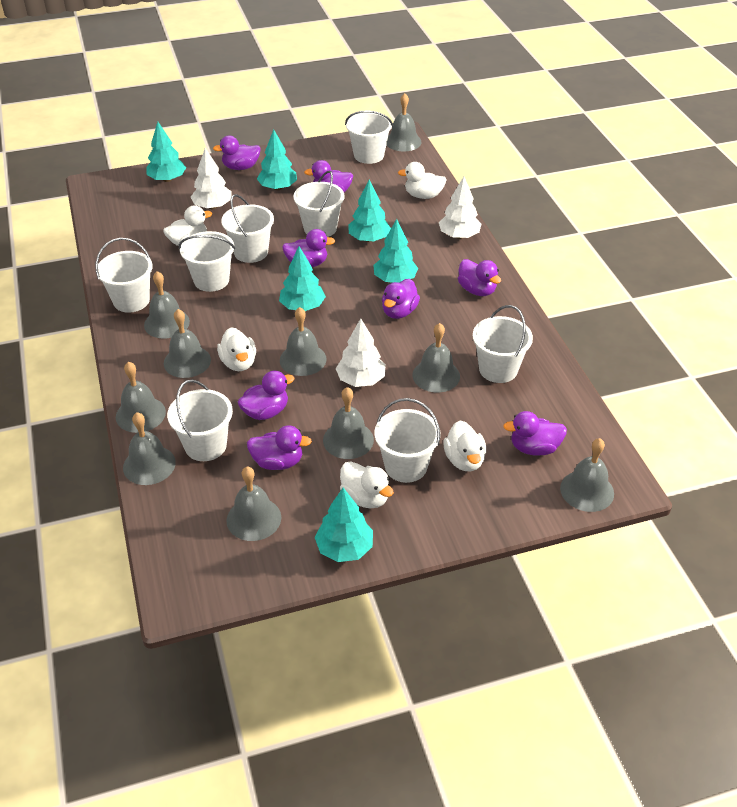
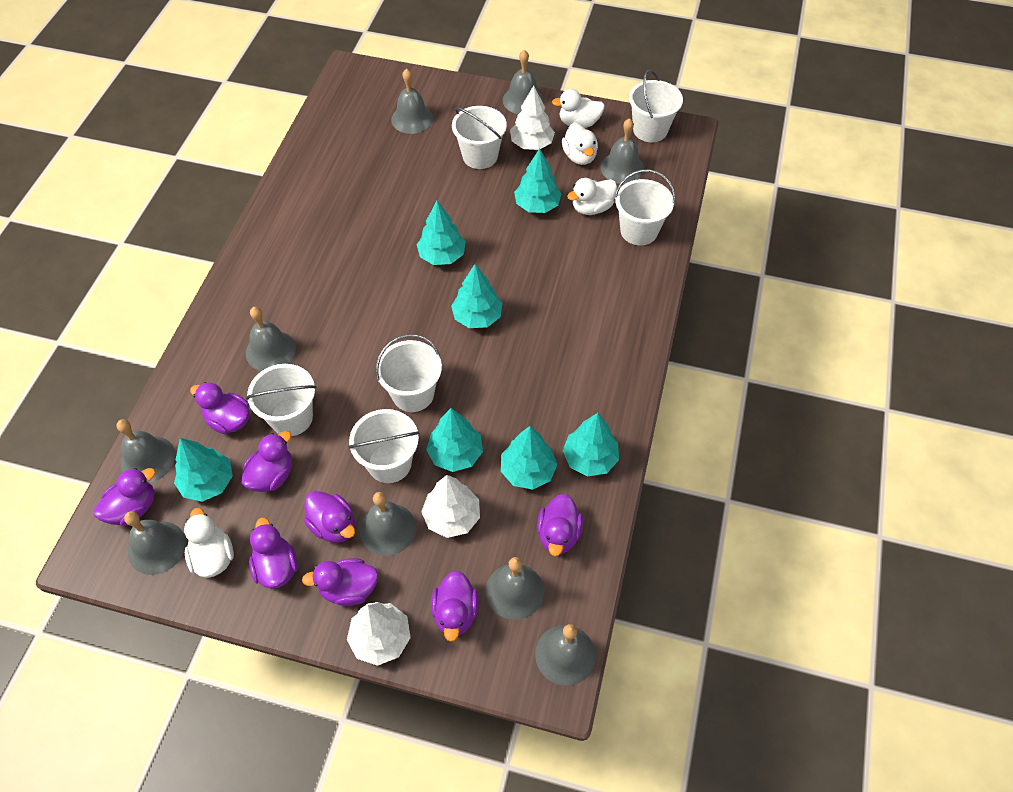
grey bell: 10 -> 9
turquoise tree: 6 -> 7
white bucket: 8 -> 6
white duck: 5 -> 4

